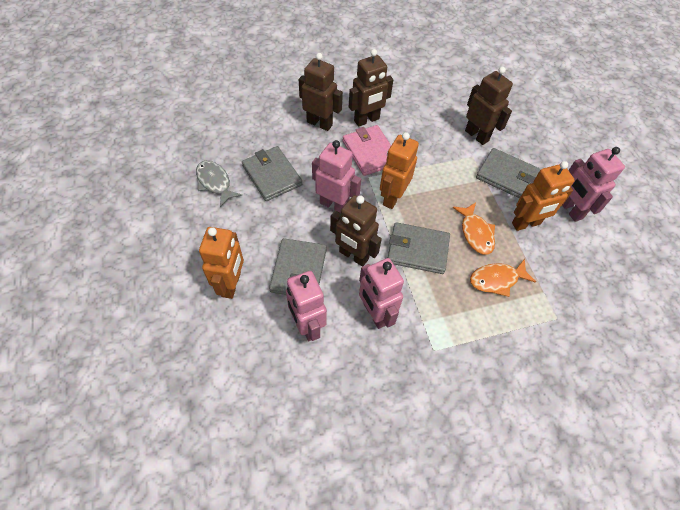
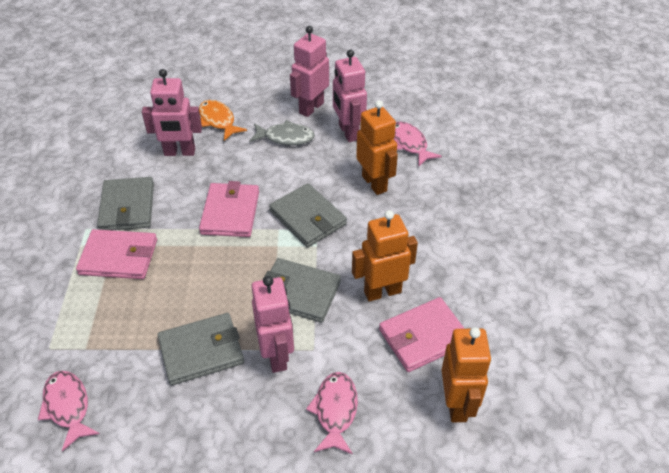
brown robot: 4 -> 0
orange fish: 2 -> 1
pink fish: 0 -> 3
pink wallet: 1 -> 3

